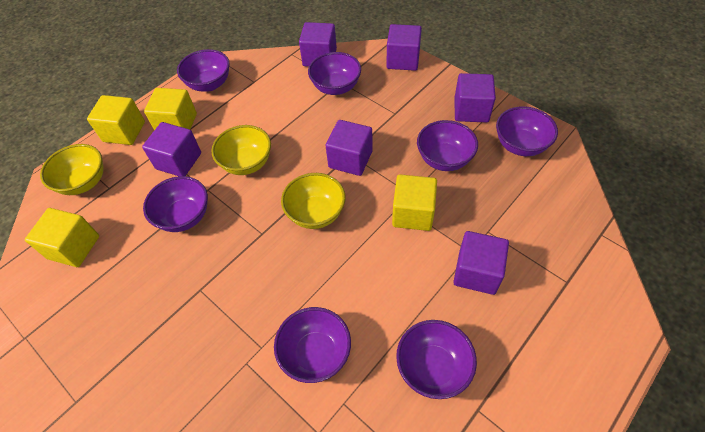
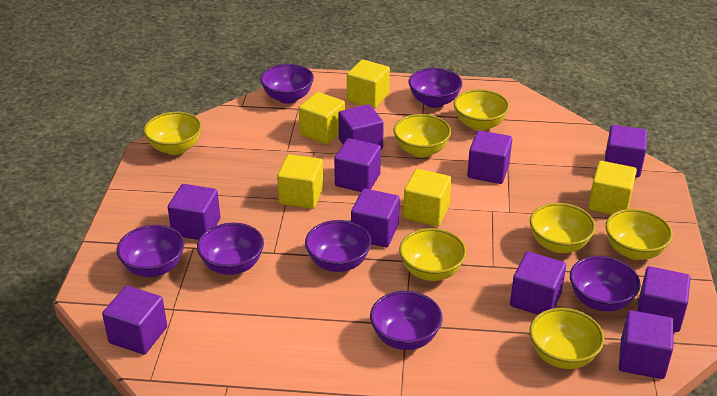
purple cube: 6 -> 10
yellow bowl: 3 -> 7
yellow cube: 4 -> 5

